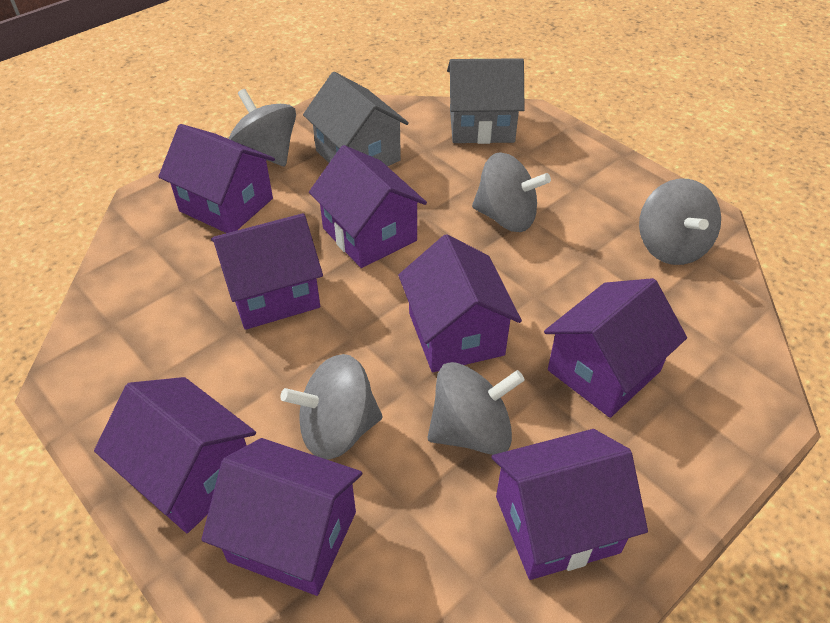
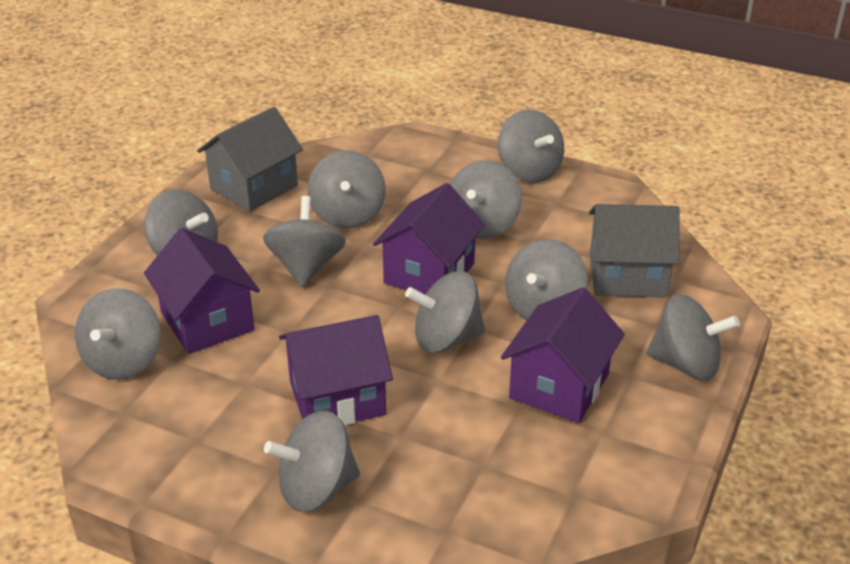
grey spinning top: 5 -> 10
purple house: 8 -> 4

